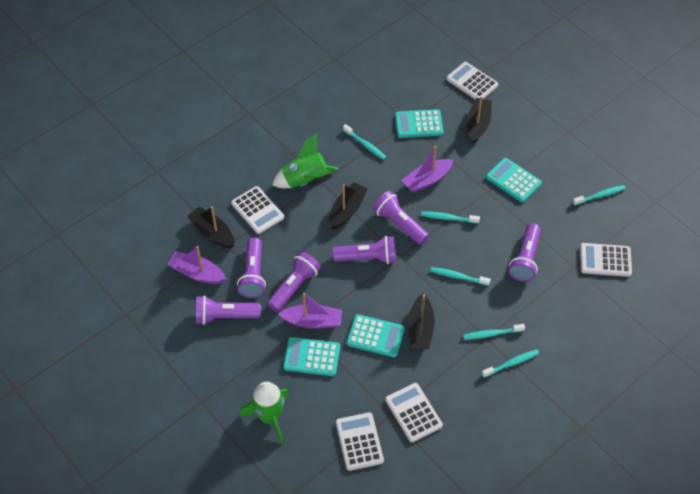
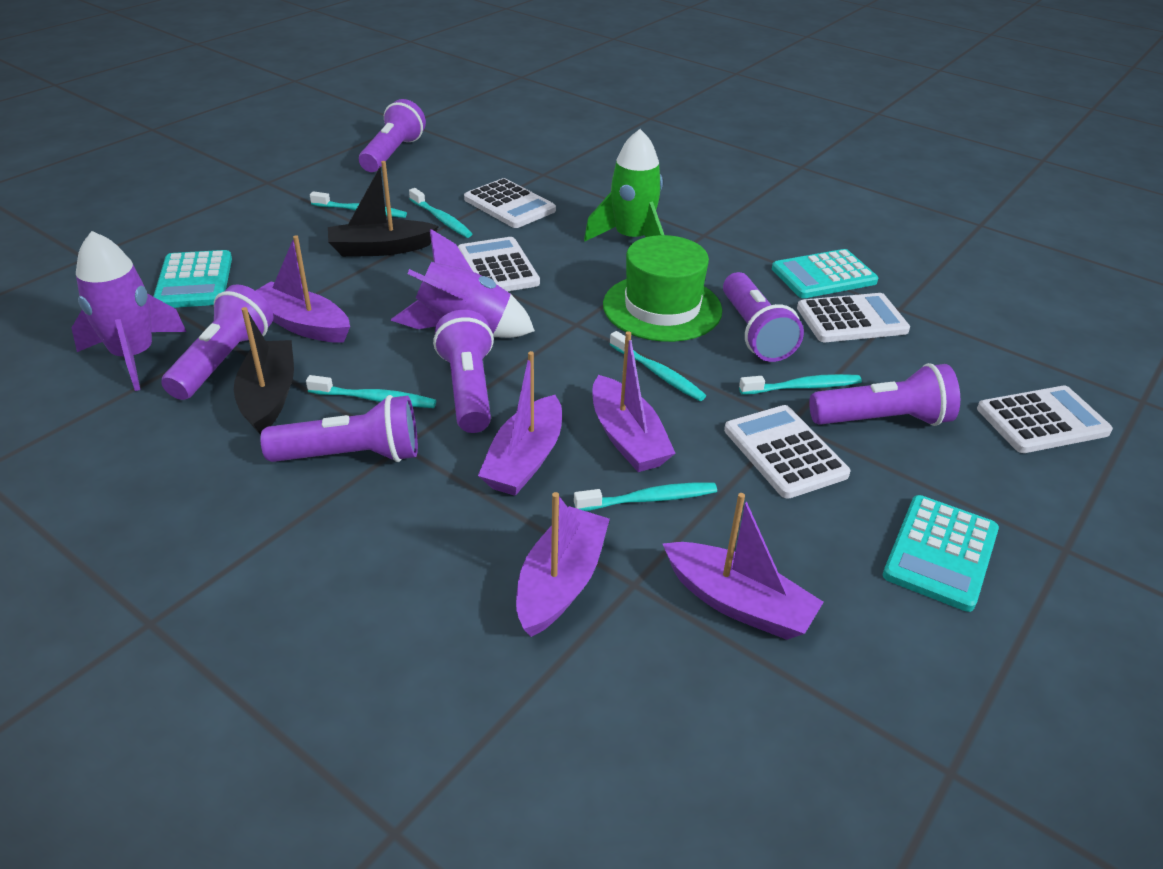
black boat: 4 -> 2
green hat: 0 -> 1
green rocket: 2 -> 1
purple boat: 3 -> 5
purple rocket: 0 -> 2
turquoise calculator: 4 -> 3

